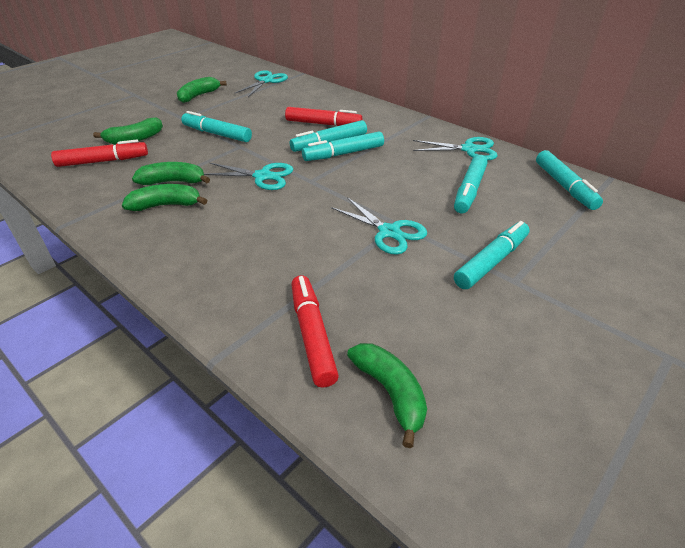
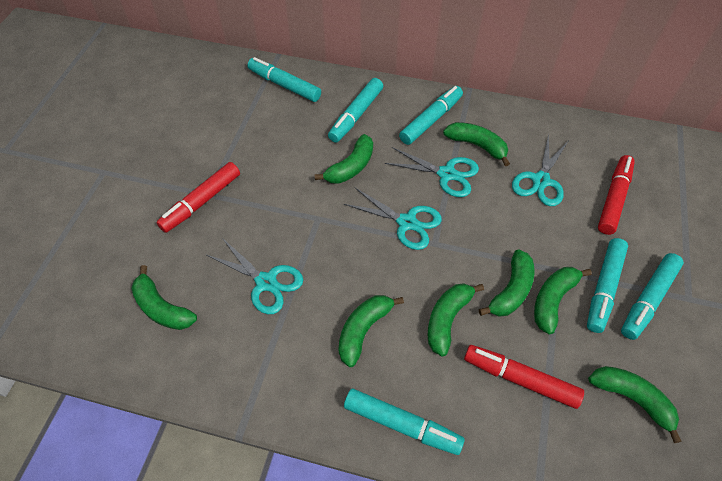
green banana: 5 -> 8

